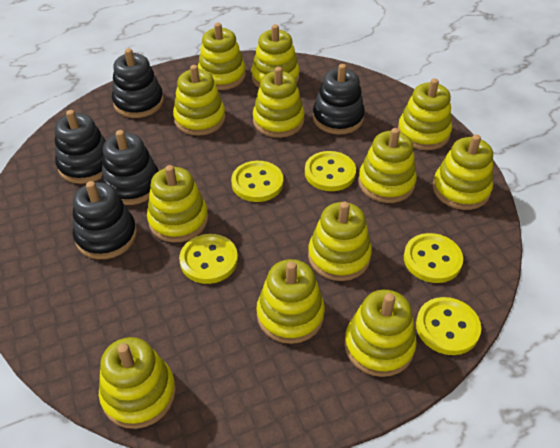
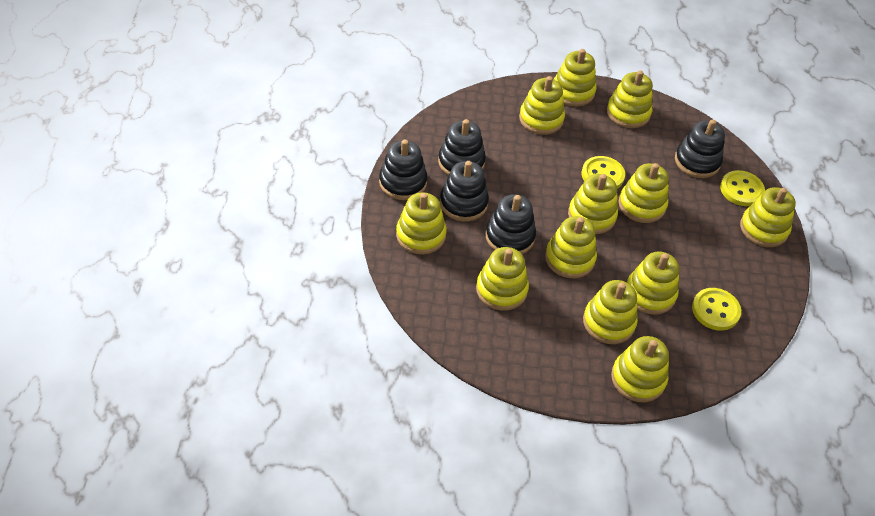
yellow button: 5 -> 3

